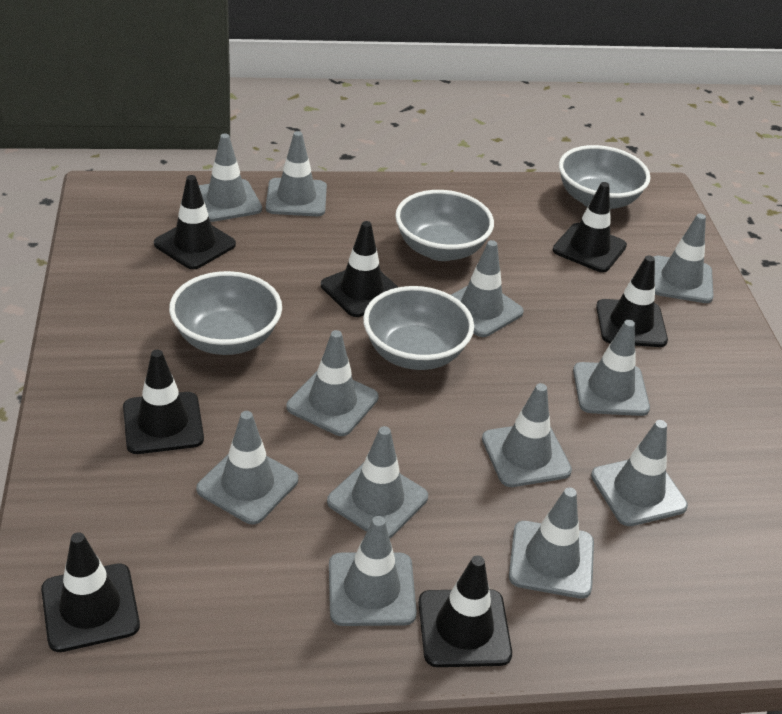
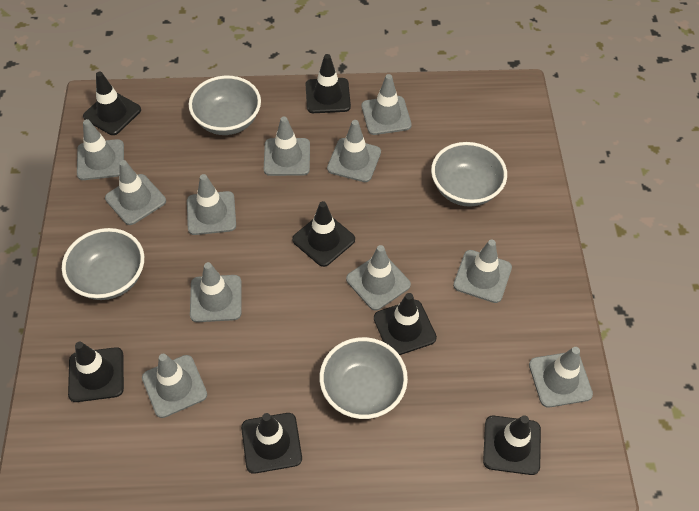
grey traffic cone: 12 -> 11

